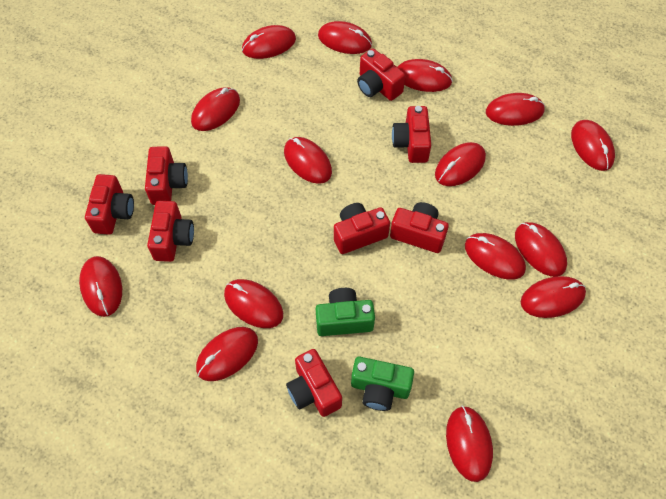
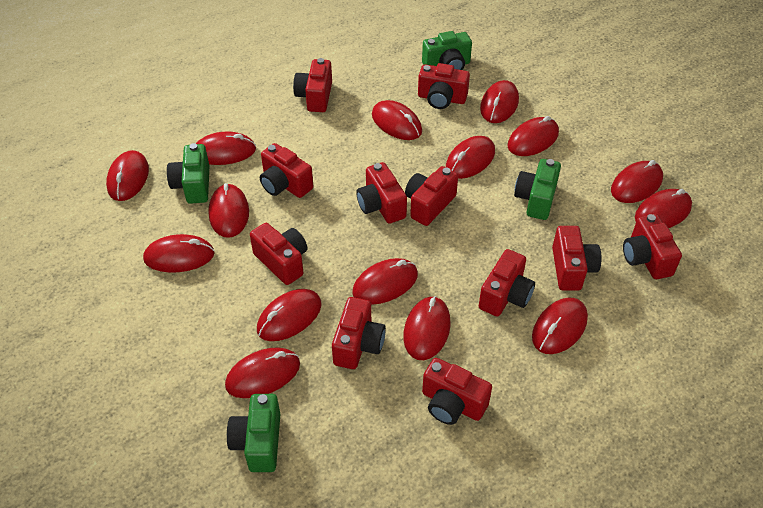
green camera: 2 -> 4
red camera: 8 -> 11

